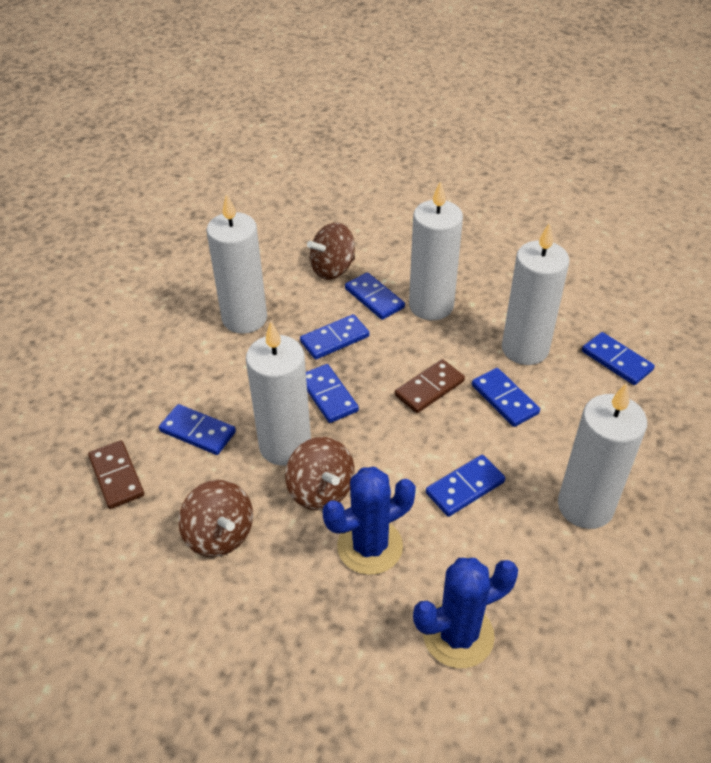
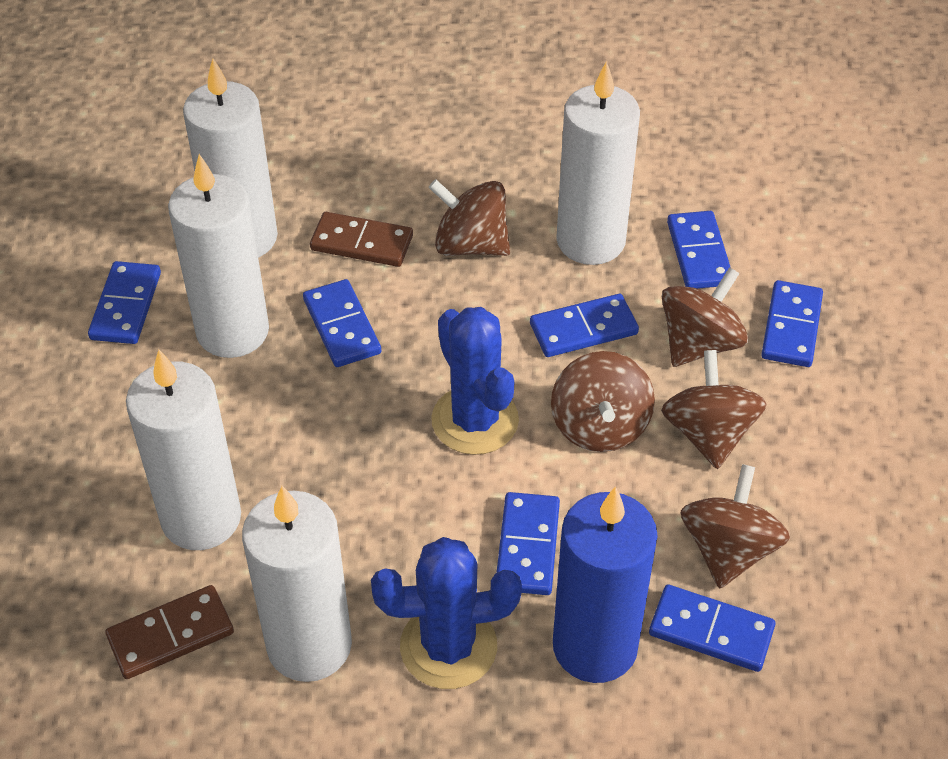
blue candle: 0 -> 1
brown spinning top: 3 -> 5

